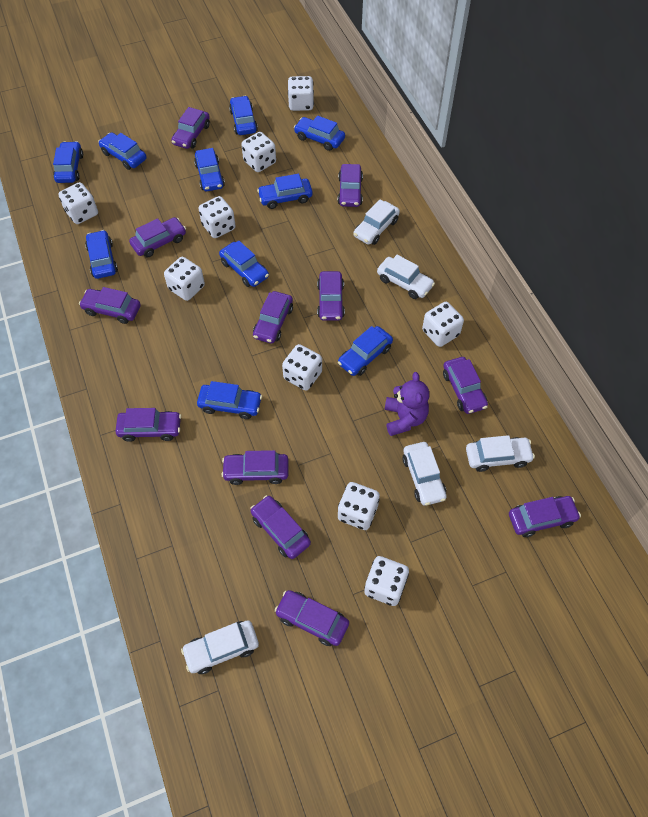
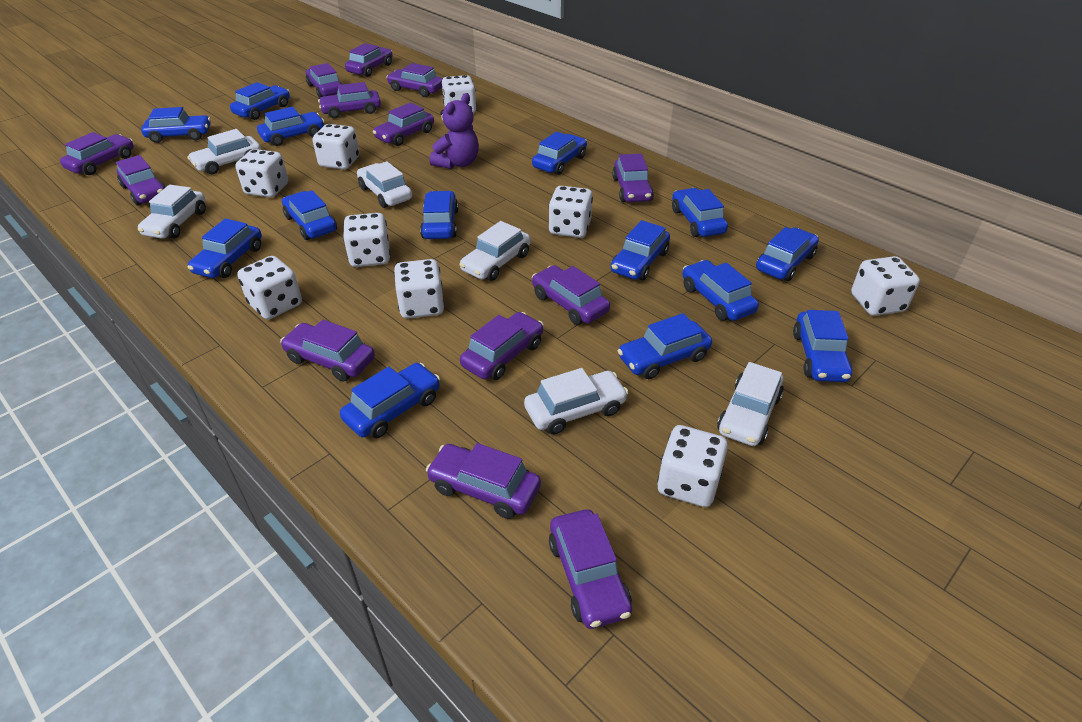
blue car: 10 -> 14
purple car: 12 -> 13
white car: 5 -> 6

